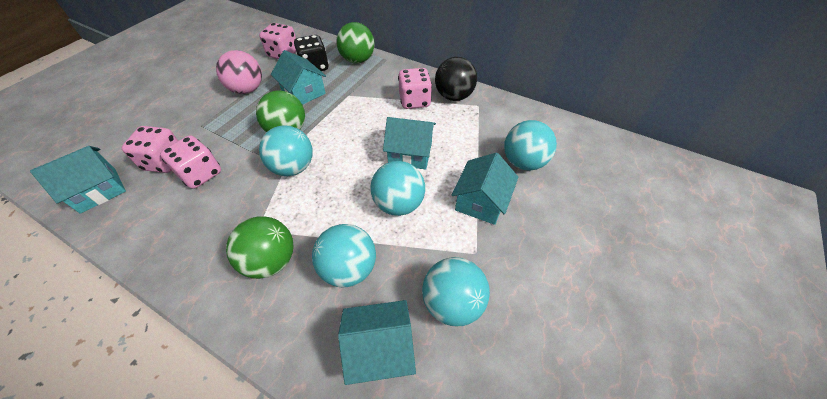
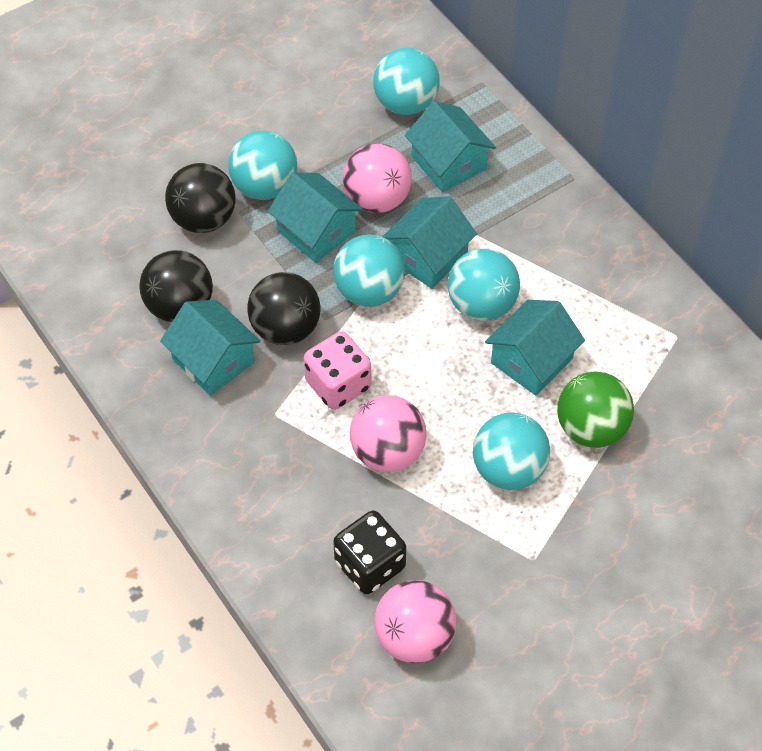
black ball: 1 -> 3
green ball: 3 -> 1
pink ball: 1 -> 3
pink dice: 4 -> 1

